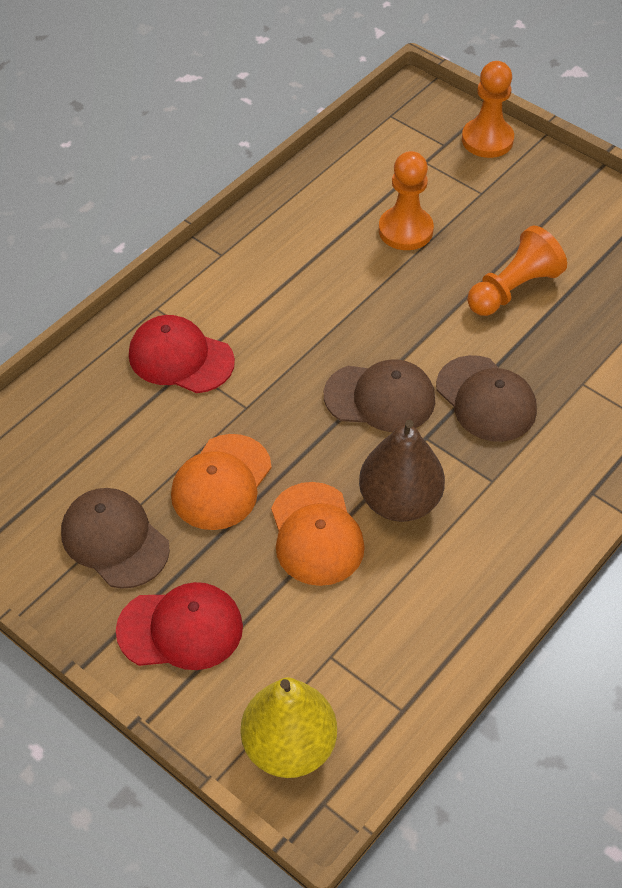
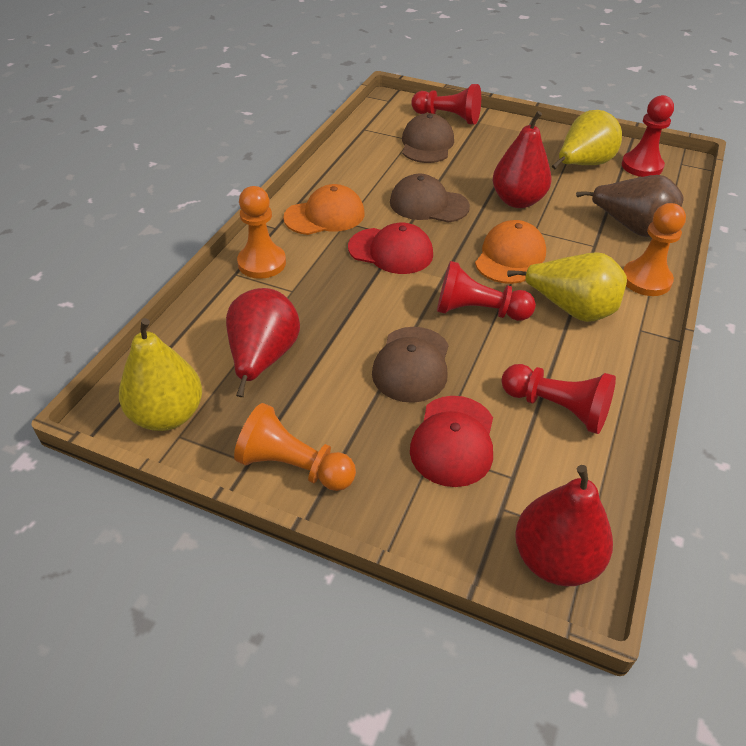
red pawn: 0 -> 4
red pear: 0 -> 3
yellow pear: 1 -> 3

